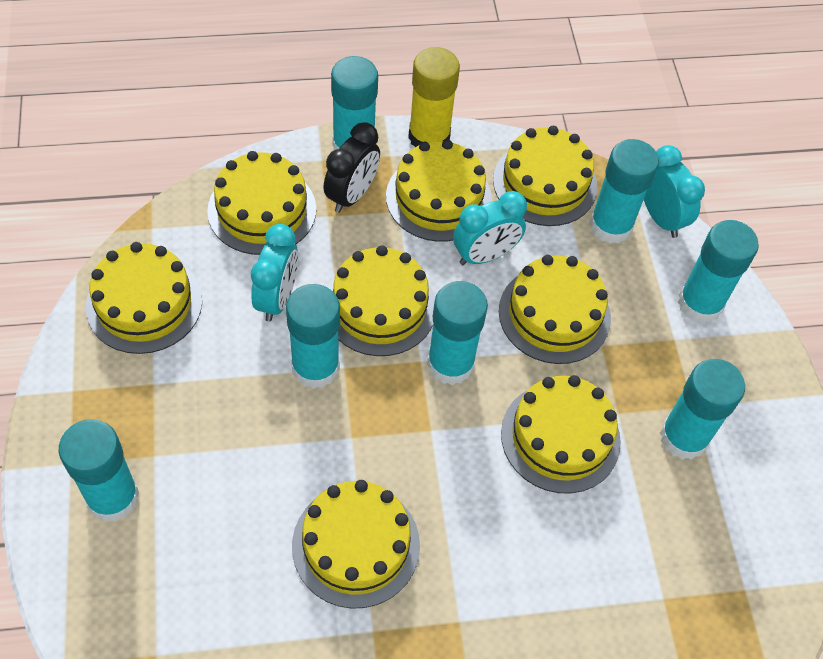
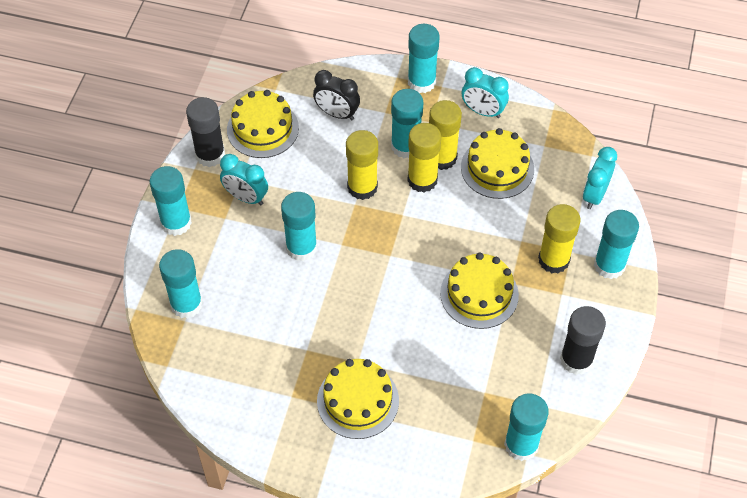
black glue stick: 0 -> 2
yellow cake: 8 -> 4
yellow glue stick: 1 -> 4

